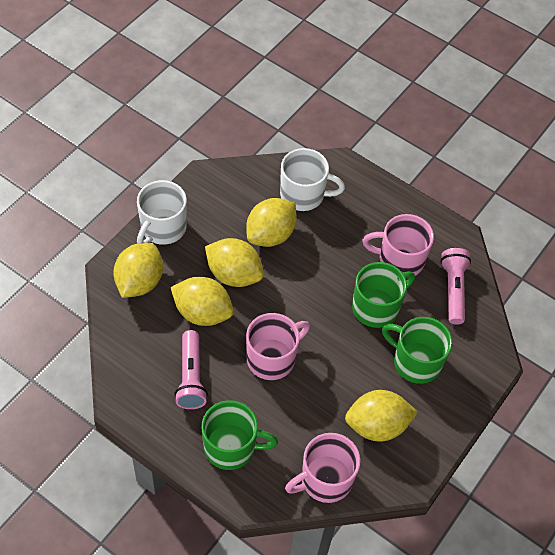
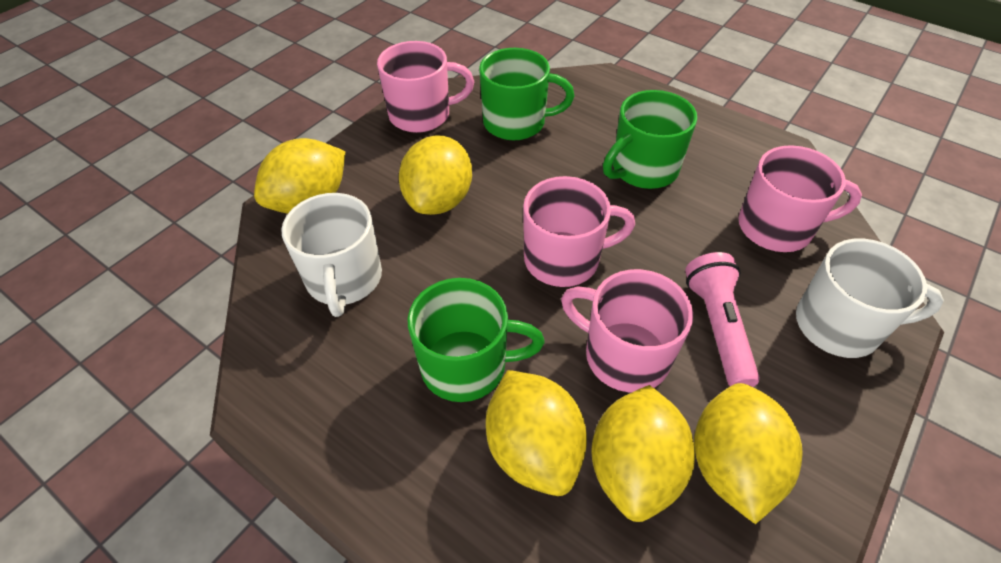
pink flashlight: 2 -> 1
pink mug: 3 -> 4

